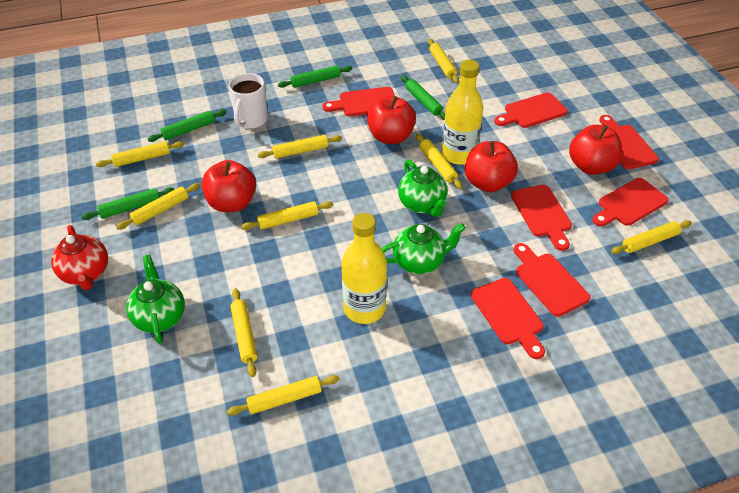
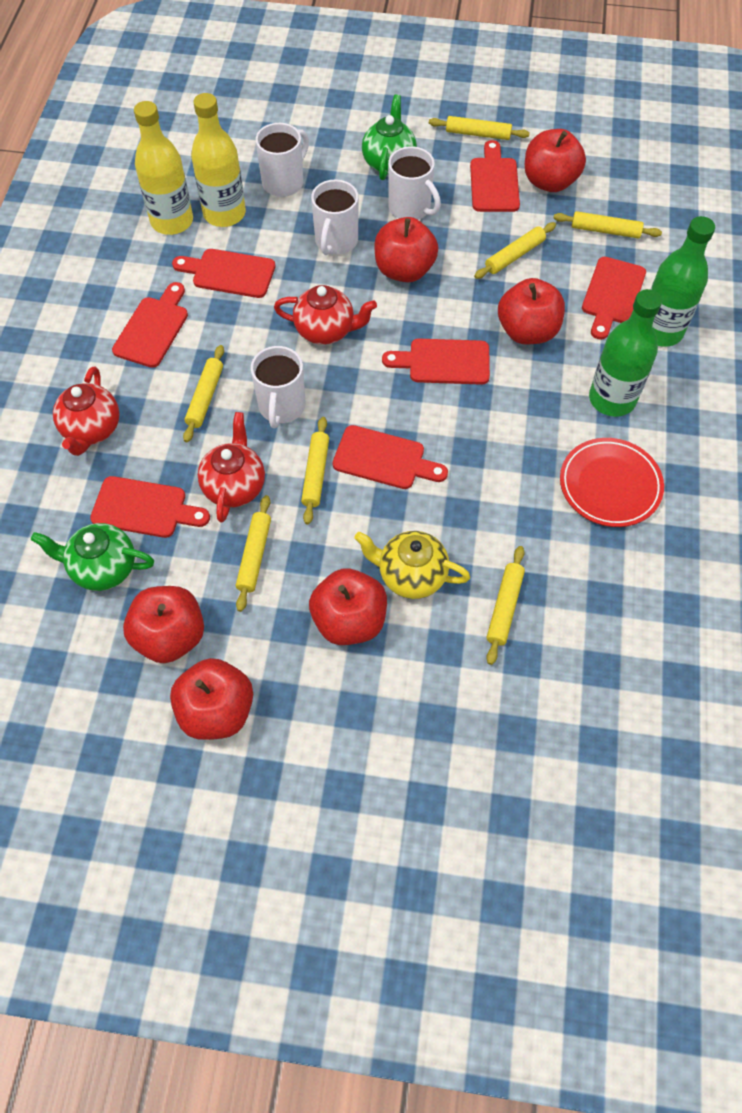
green bottle: 0 -> 2
green rolling pin: 4 -> 0
green teapot: 3 -> 2
red apple: 4 -> 6
red plate: 0 -> 1
red teapot: 1 -> 3
white mug: 1 -> 4
yellow rolling pin: 9 -> 7
yellow teapot: 0 -> 1

